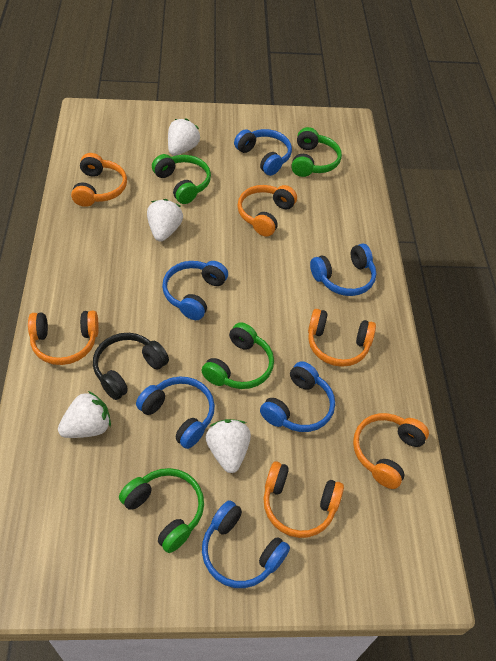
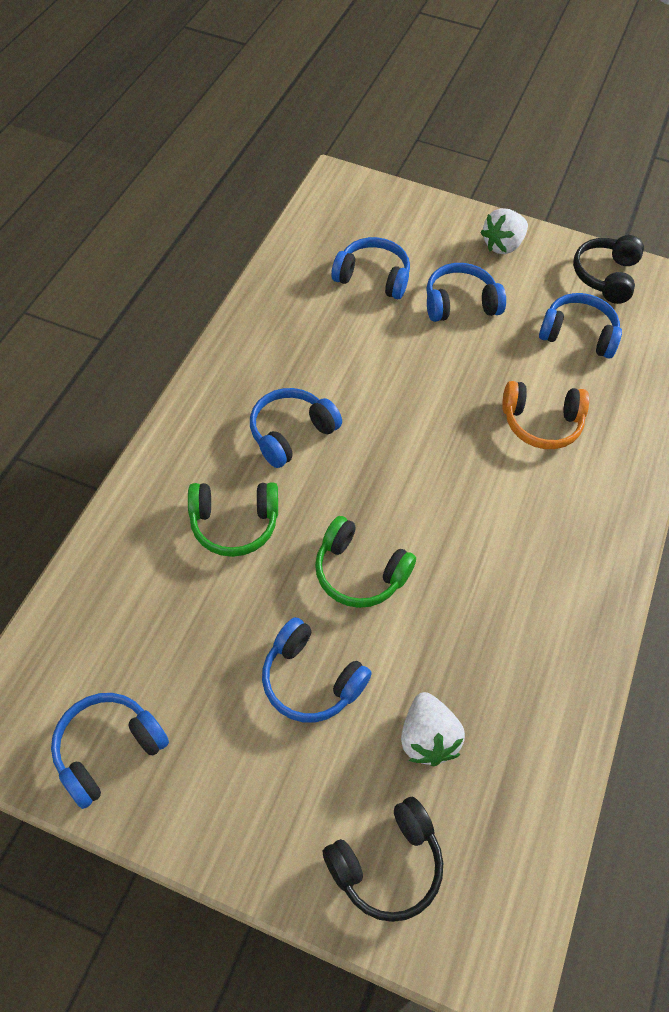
black headphones: 1 -> 2
green headphones: 4 -> 2
orange headphones: 6 -> 1
white strawberry: 4 -> 2

